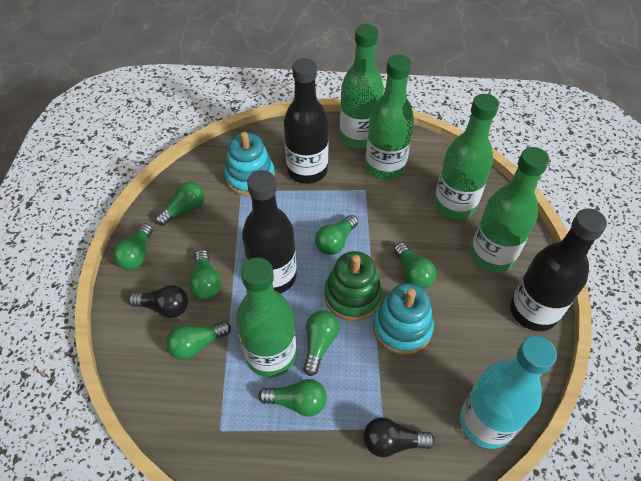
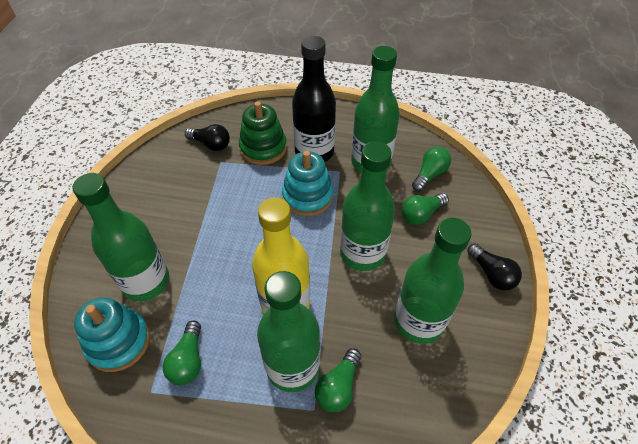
black bottle: 3 -> 1
green light bulb: 8 -> 4
turquoise bottle: 1 -> 0
yellow bottle: 0 -> 1

